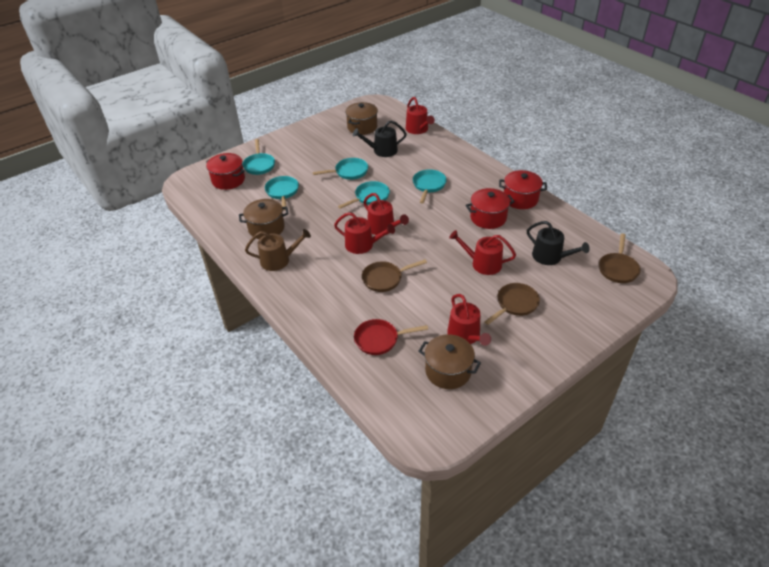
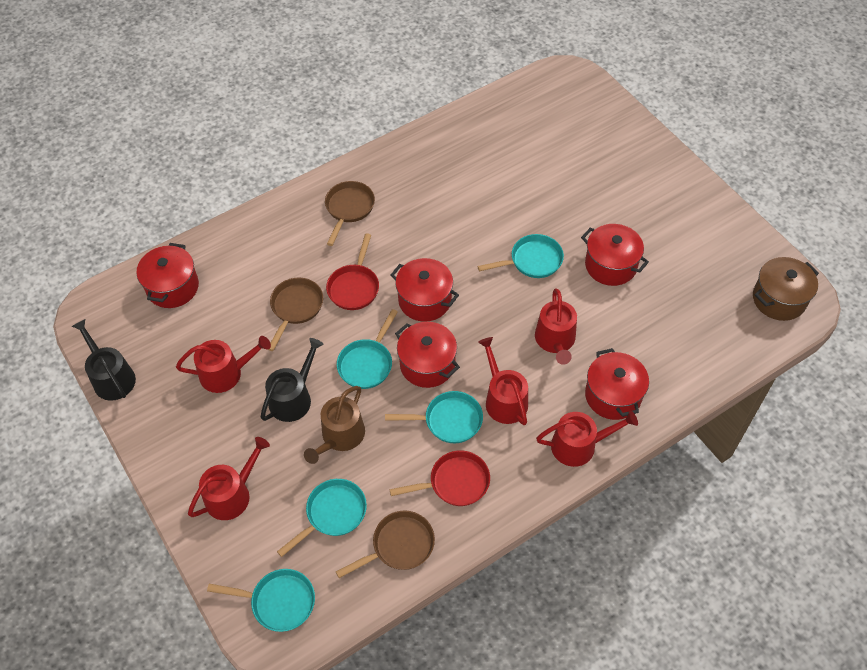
brown pot: 3 -> 1
red pan: 1 -> 2
red pot: 3 -> 5

